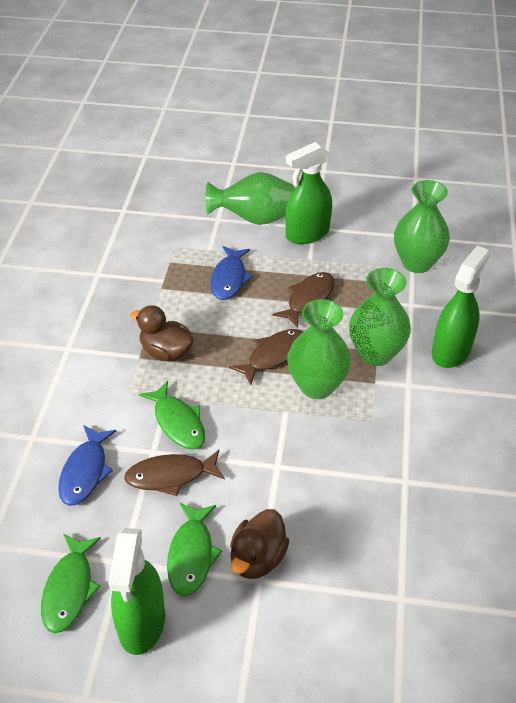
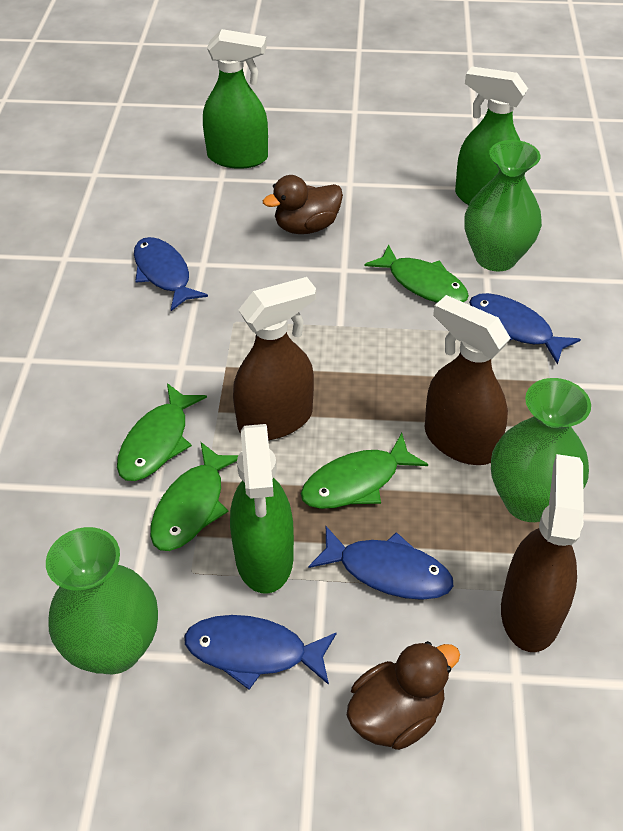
blue fish: 2 -> 4
brown fish: 3 -> 0
brown spray bottle: 0 -> 3
green fish: 3 -> 4
green vase: 4 -> 3

